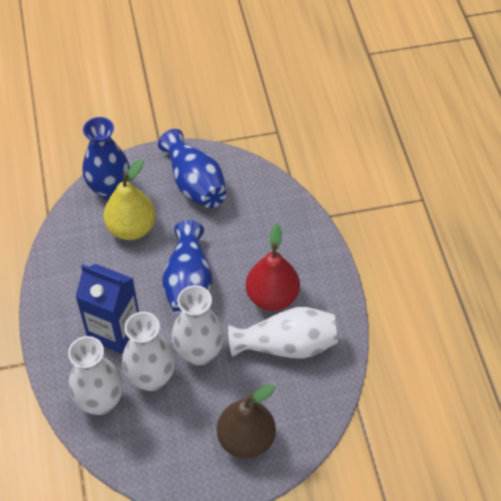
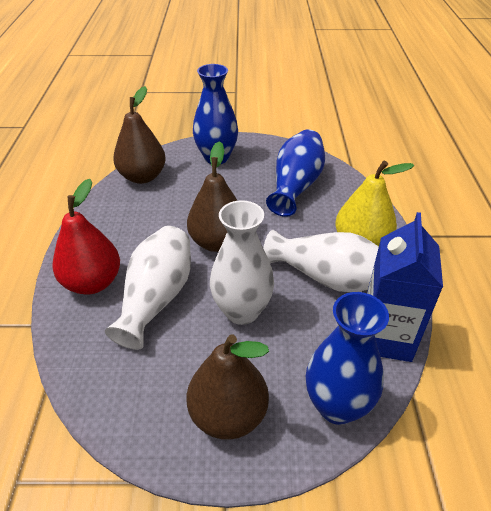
brown pear: 1 -> 3
white vase: 4 -> 3

